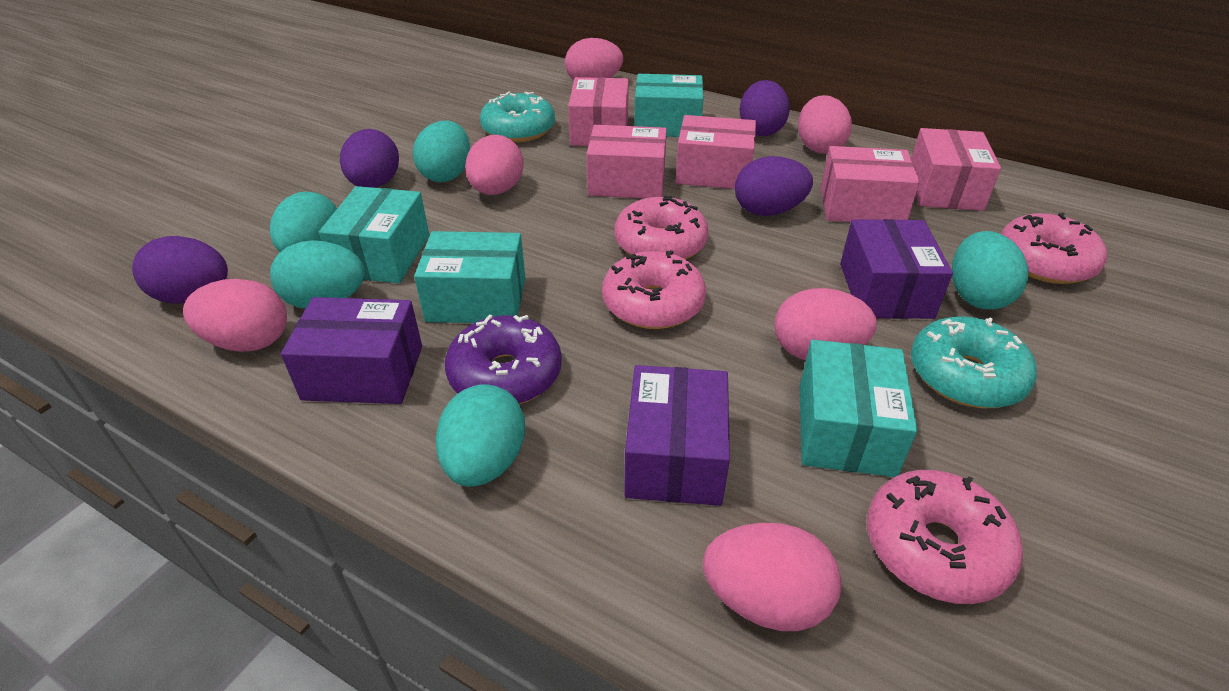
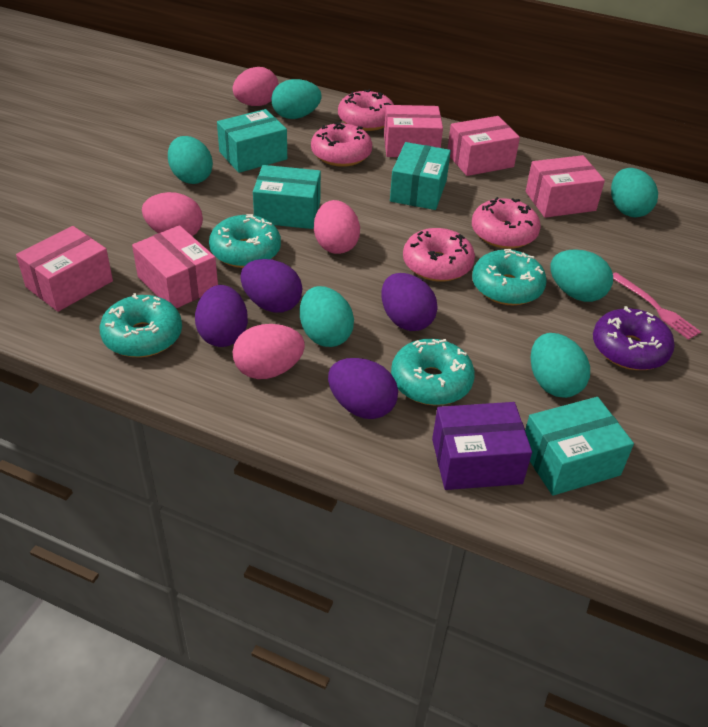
pink egg: 6 -> 4
pink fork: 0 -> 1
purple box: 3 -> 1
turquoise donut: 2 -> 4
turquoise egg: 5 -> 6

